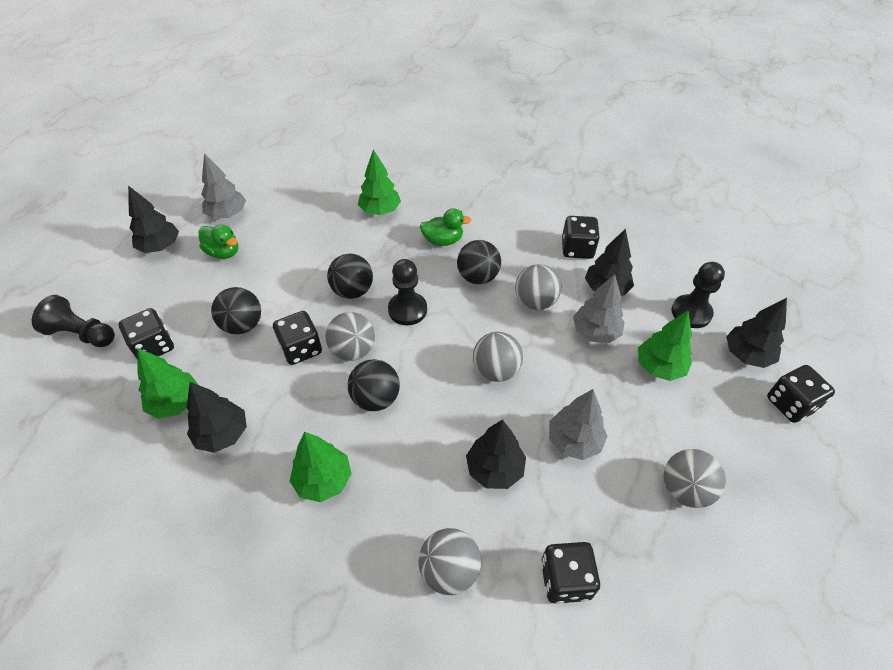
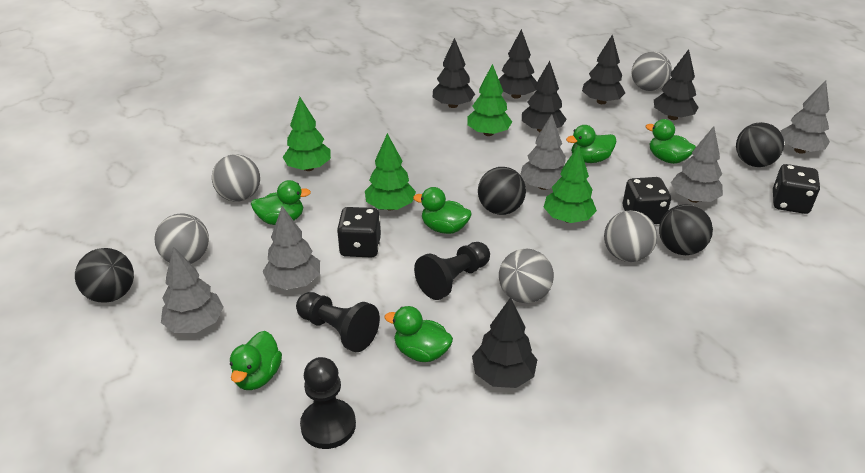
black dice: 5 -> 3
black tree: 5 -> 6
green duck: 2 -> 6
grey tree: 3 -> 5

